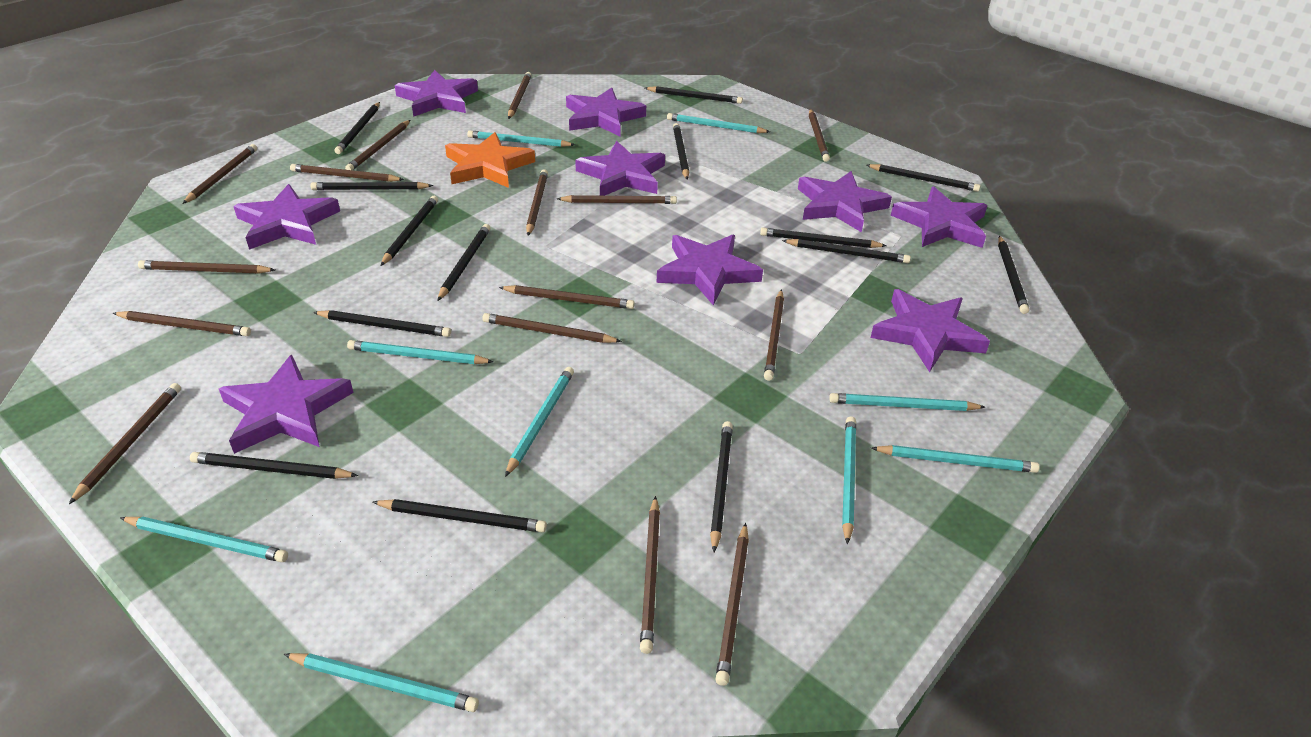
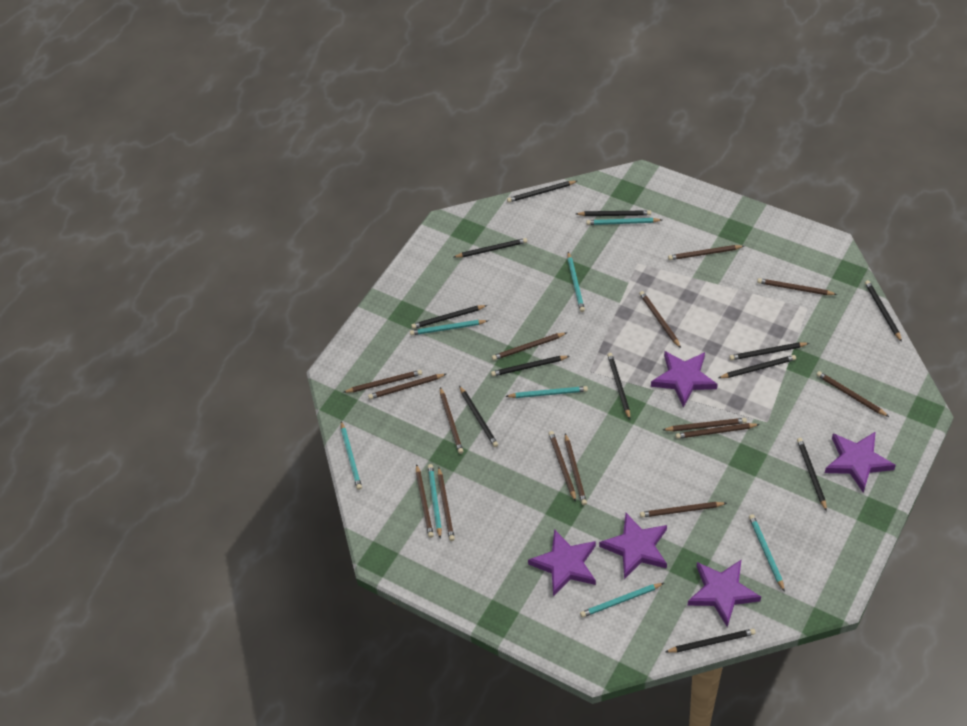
black pencil: 14 -> 12
orange star: 1 -> 0
purple star: 9 -> 5
turquoise pencil: 9 -> 8

